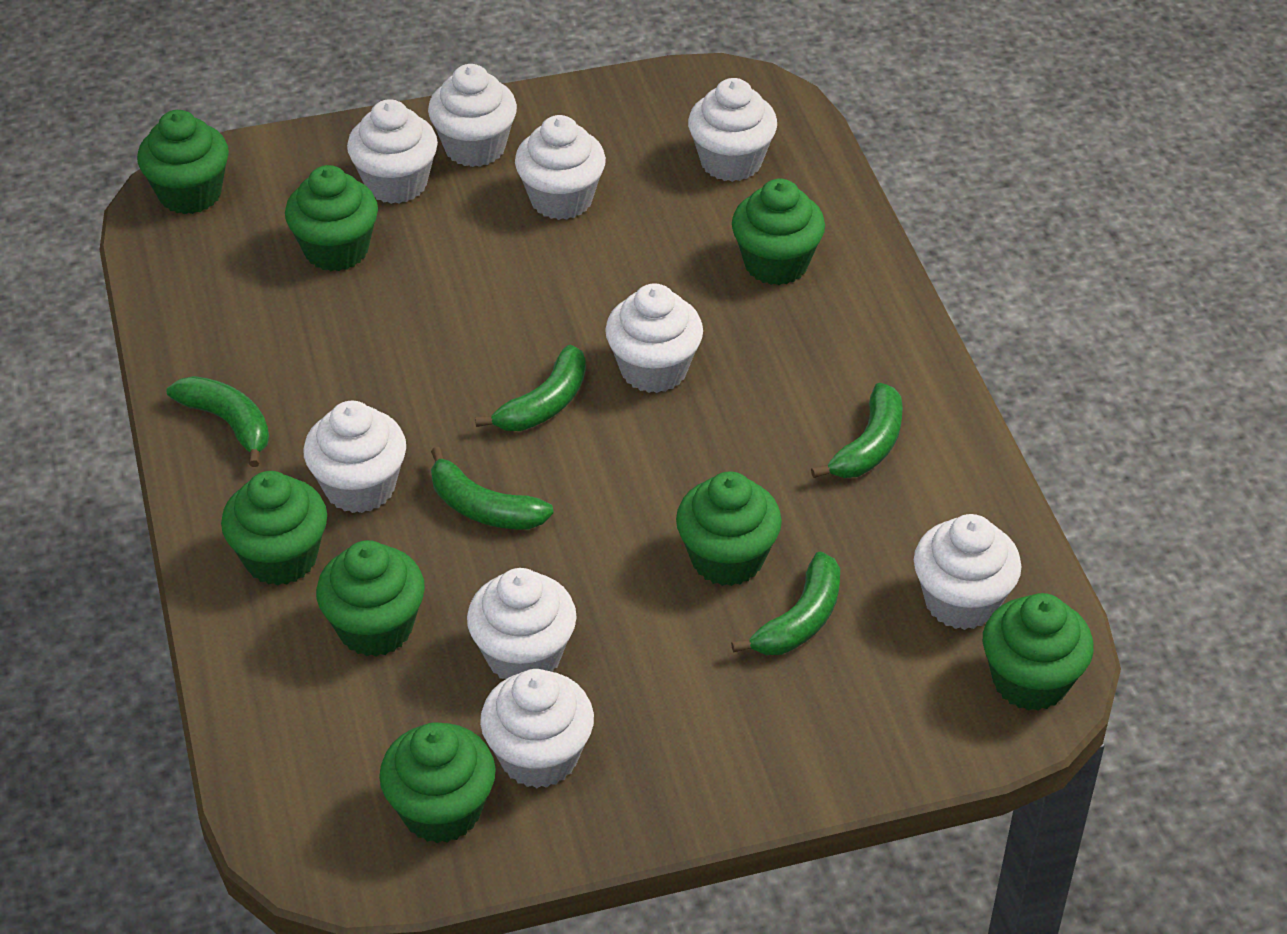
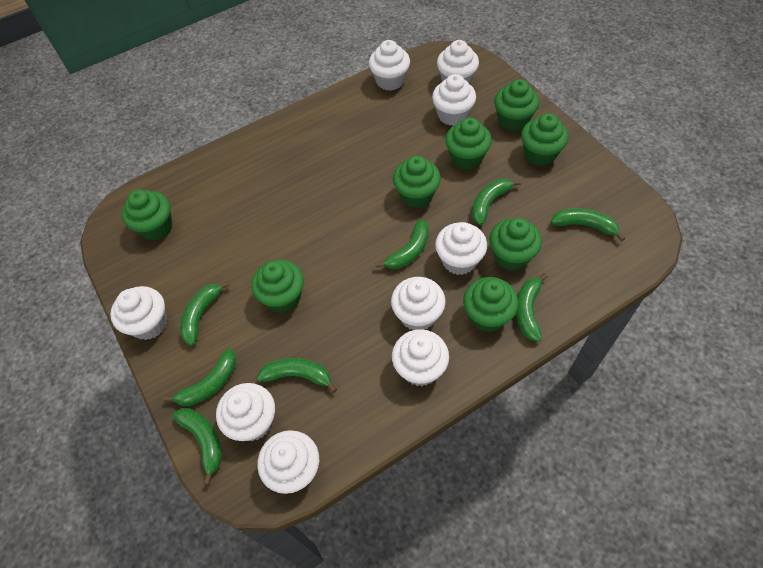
green banana: 5 -> 8

